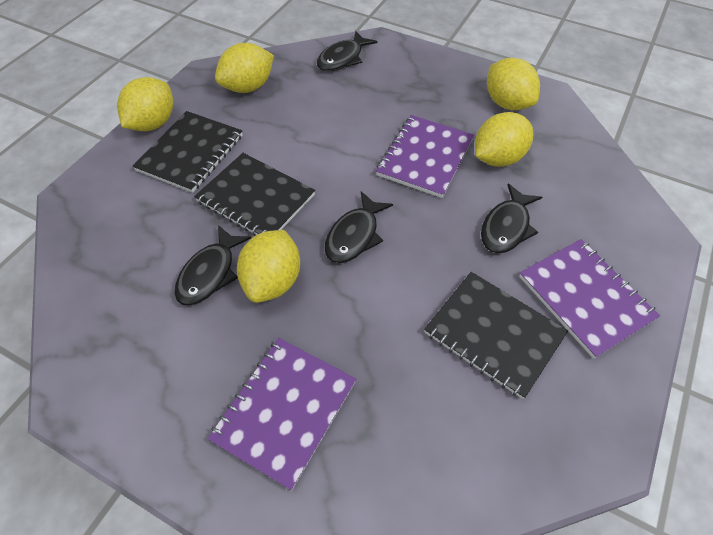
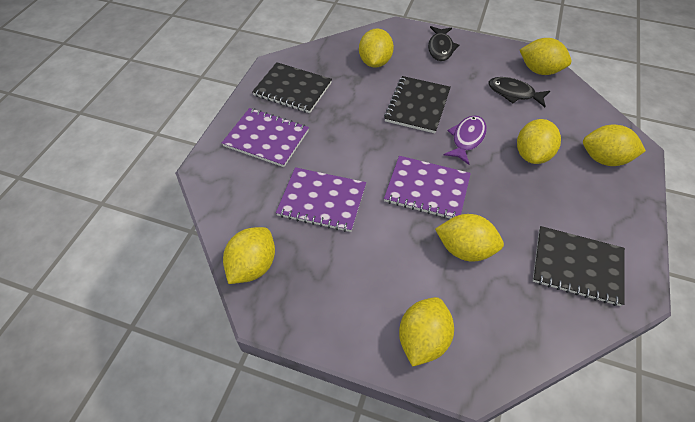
black fish: 4 -> 2
purple fish: 0 -> 1
yellow lemon: 5 -> 7

